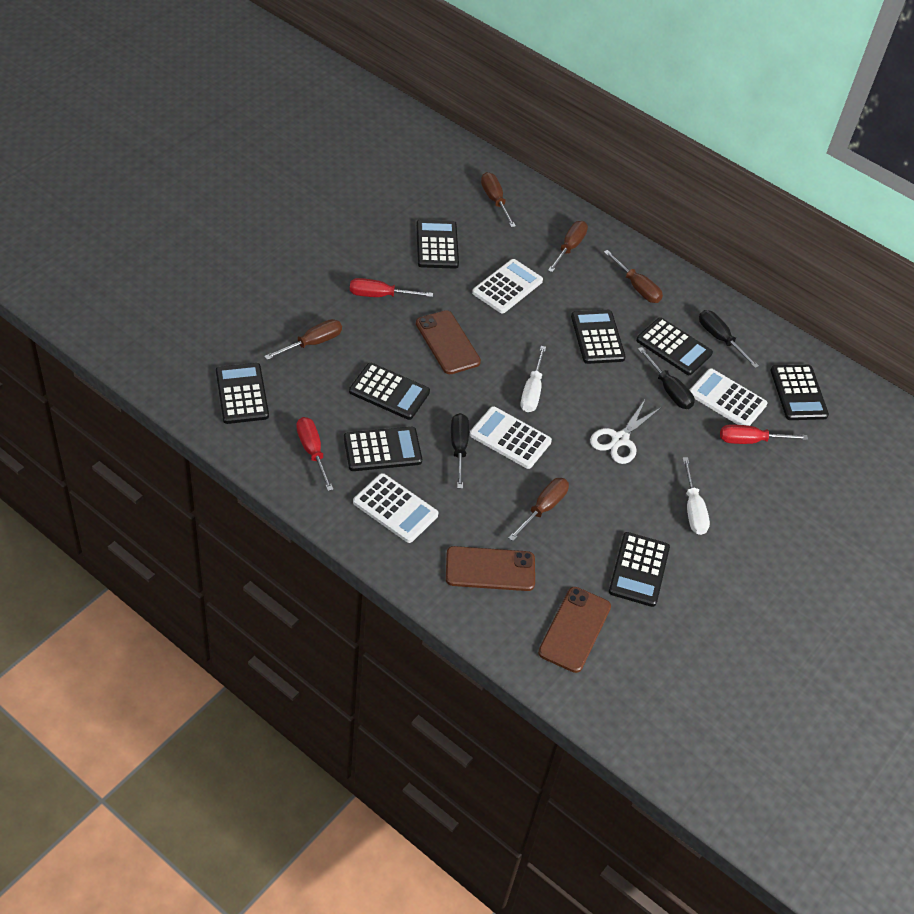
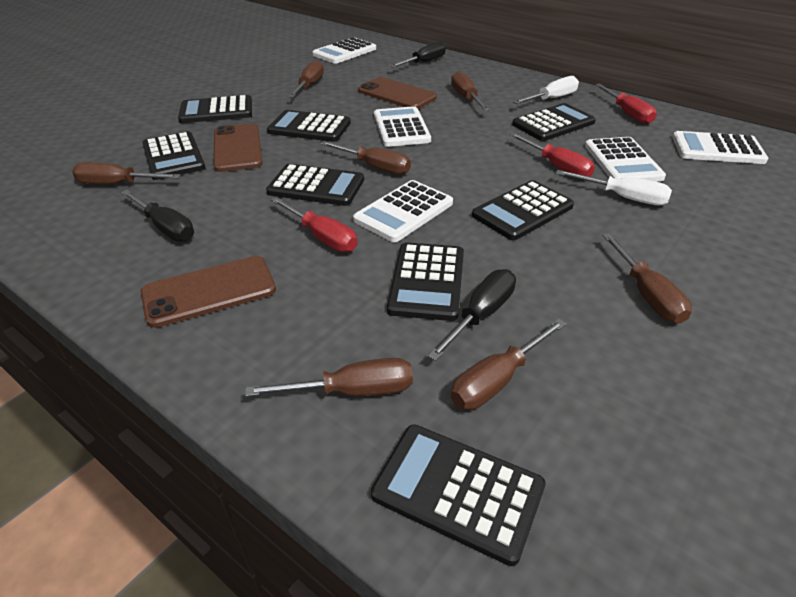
brown screwdriver: 5 -> 7
white calculator: 4 -> 5
white scissors: 1 -> 0

